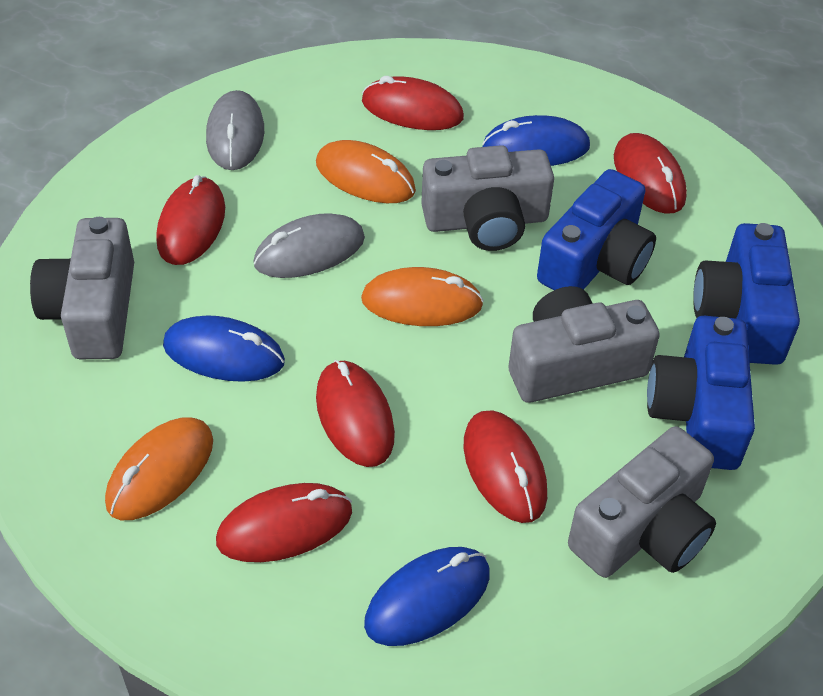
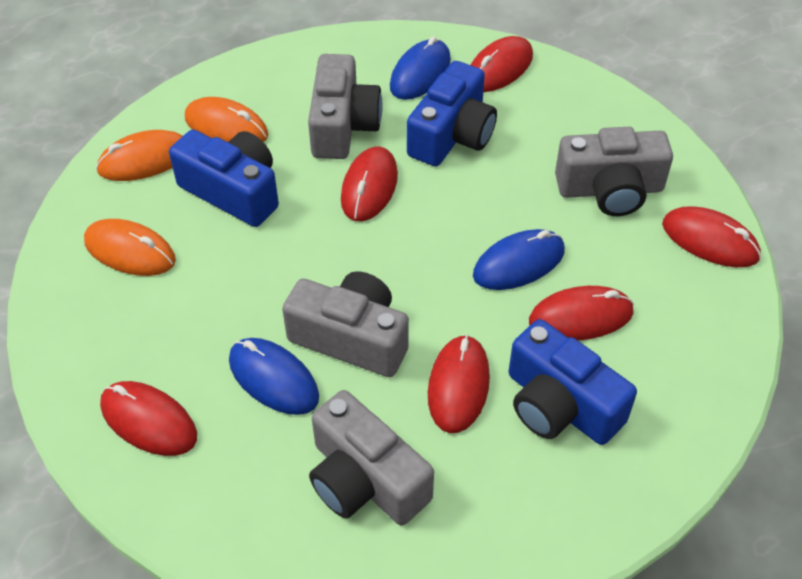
grey mouse: 2 -> 0

